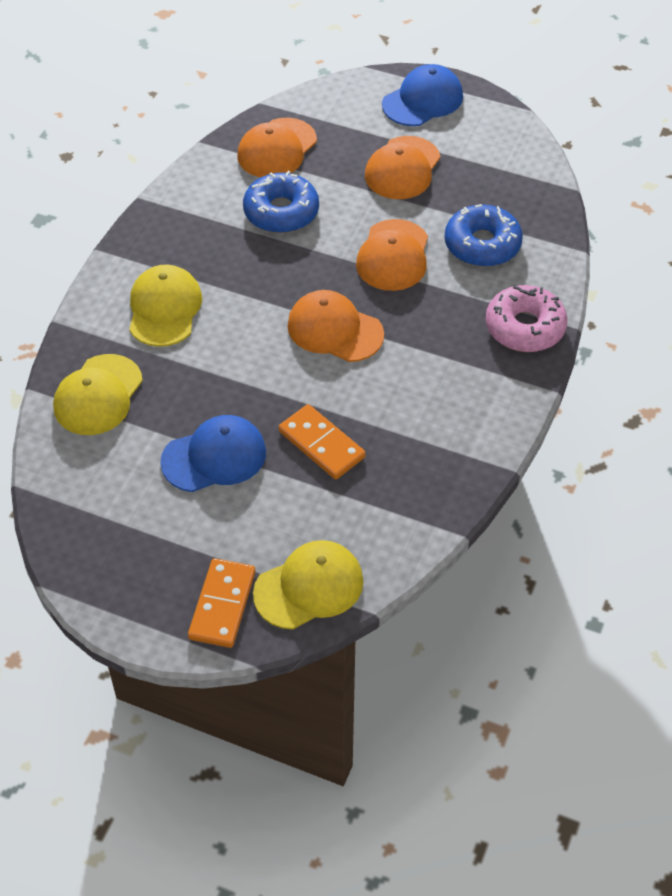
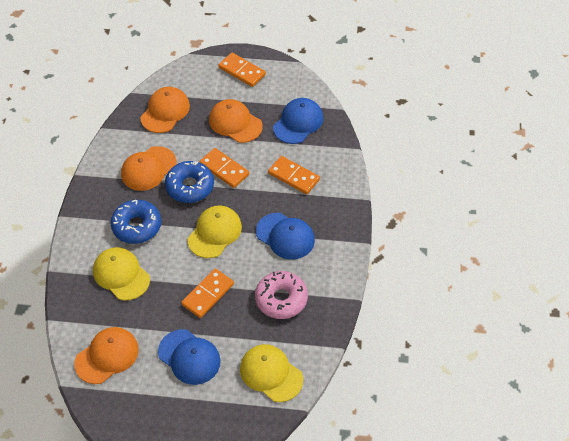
blue cap: 2 -> 3
orange domino: 2 -> 4

